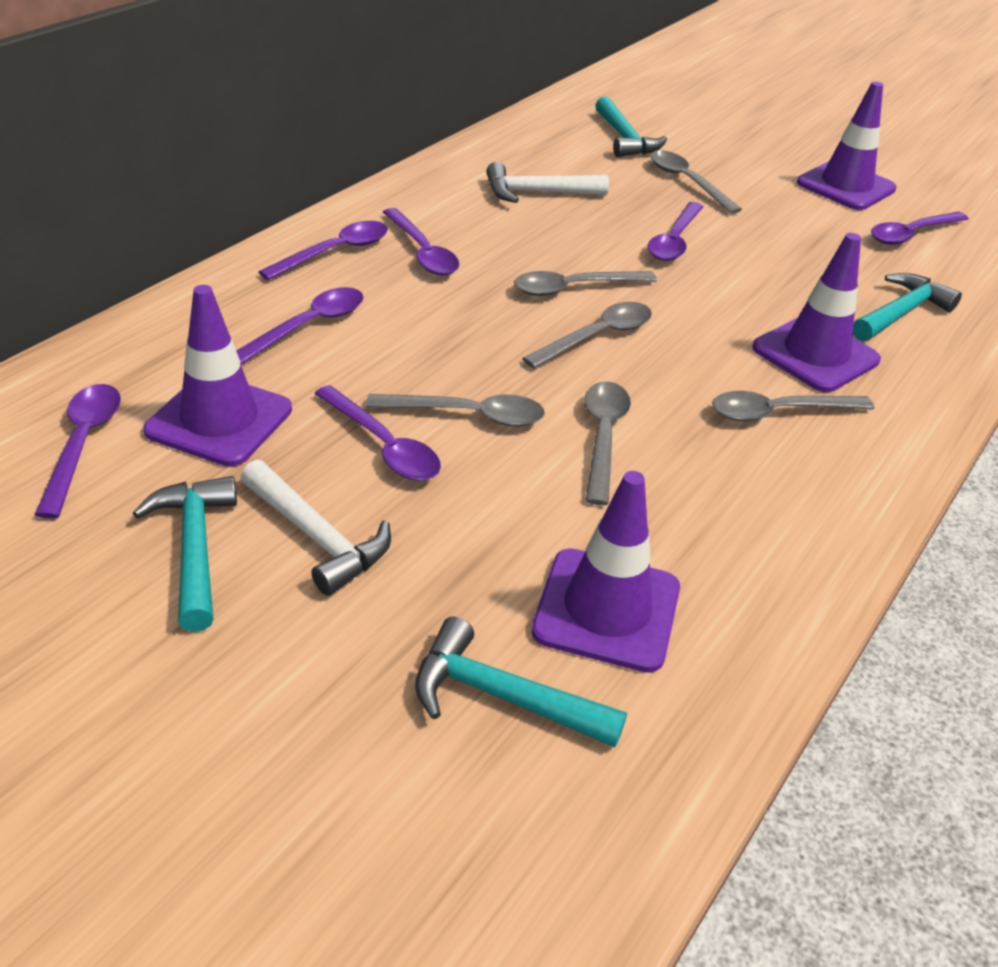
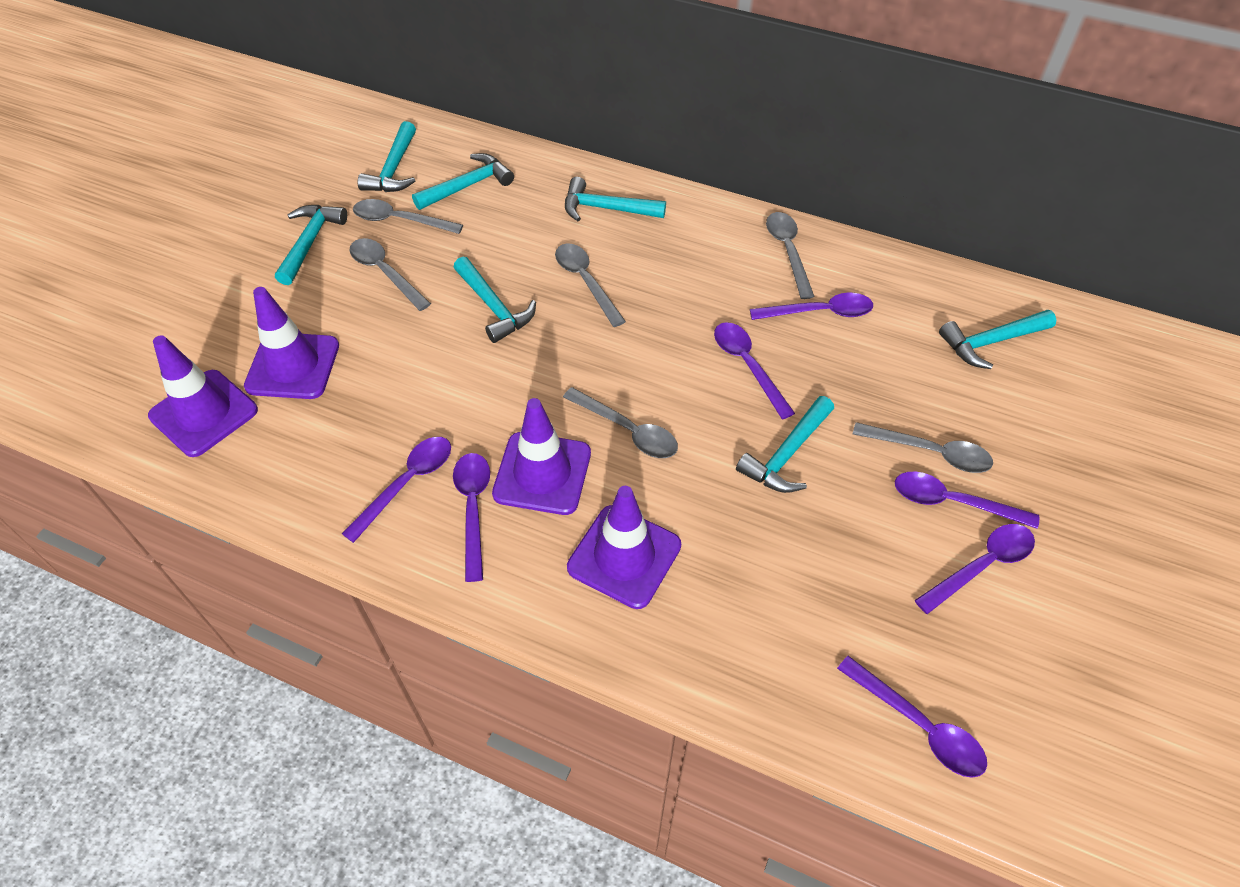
turquoise hammer: 4 -> 7
white hammer: 2 -> 0

